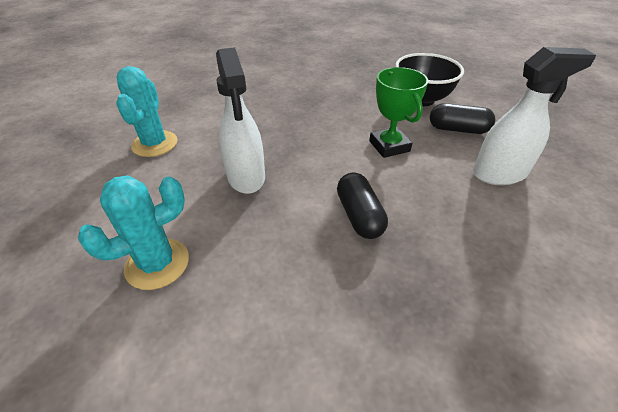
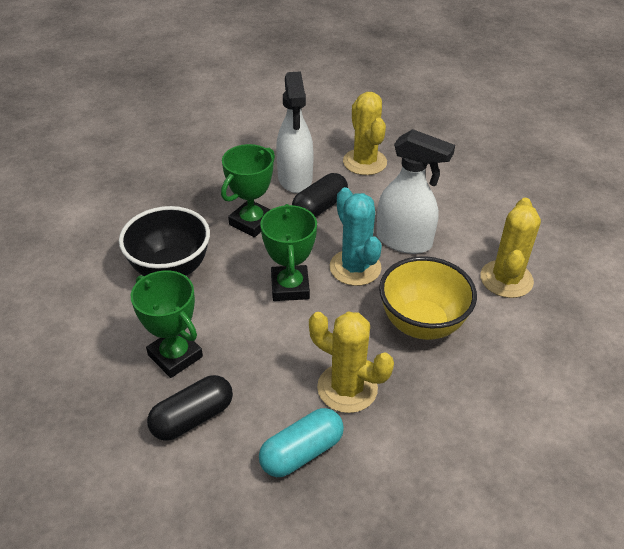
green trophy: 1 -> 3
turquoise cactus: 2 -> 1
turquoise capsule: 0 -> 1
yellow bowl: 0 -> 1
yellow cactus: 0 -> 3

